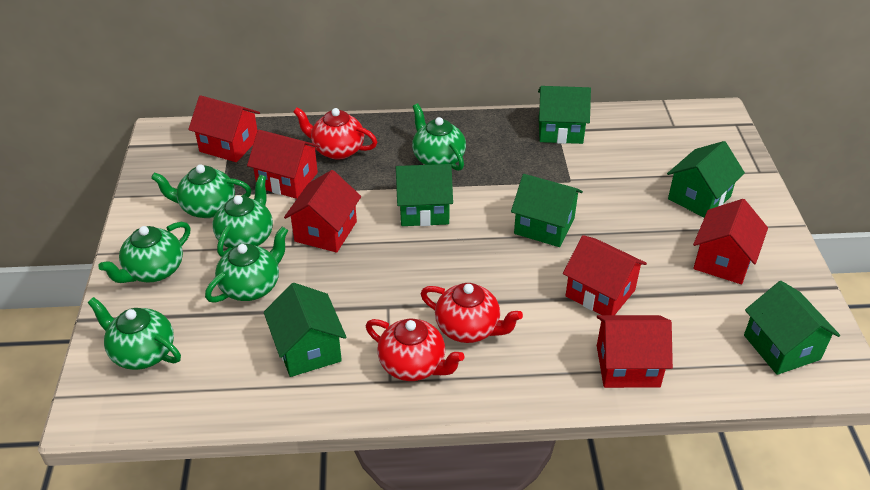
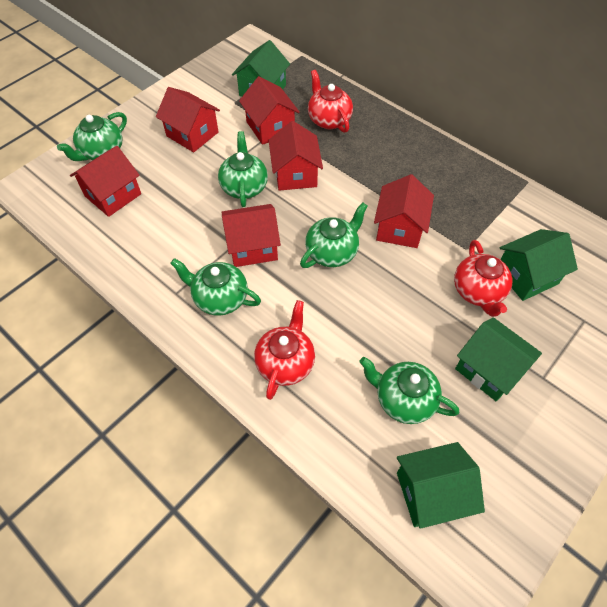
green house: 6 -> 4
green teapot: 6 -> 5

